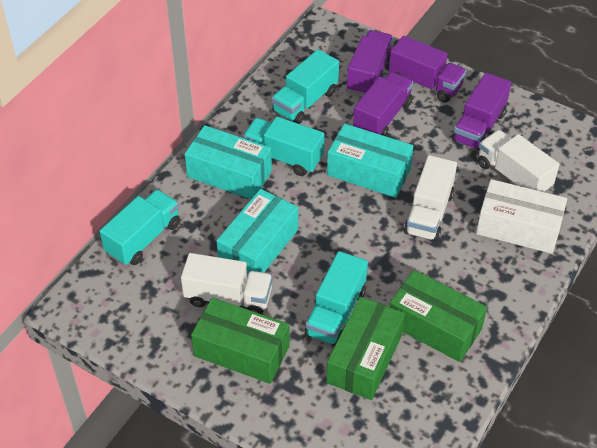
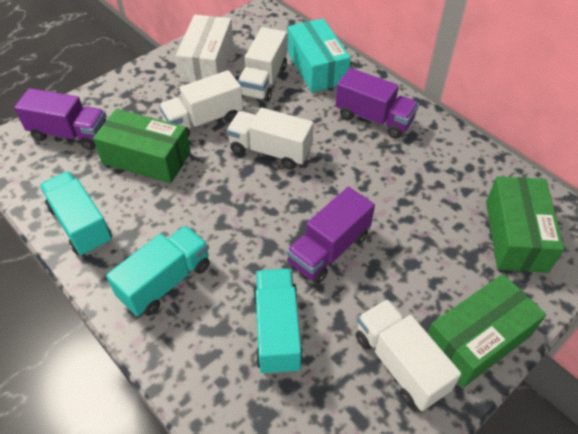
purple truck: 4 -> 3
turquoise box: 3 -> 1
turquoise truck: 4 -> 3
white truck: 3 -> 4

